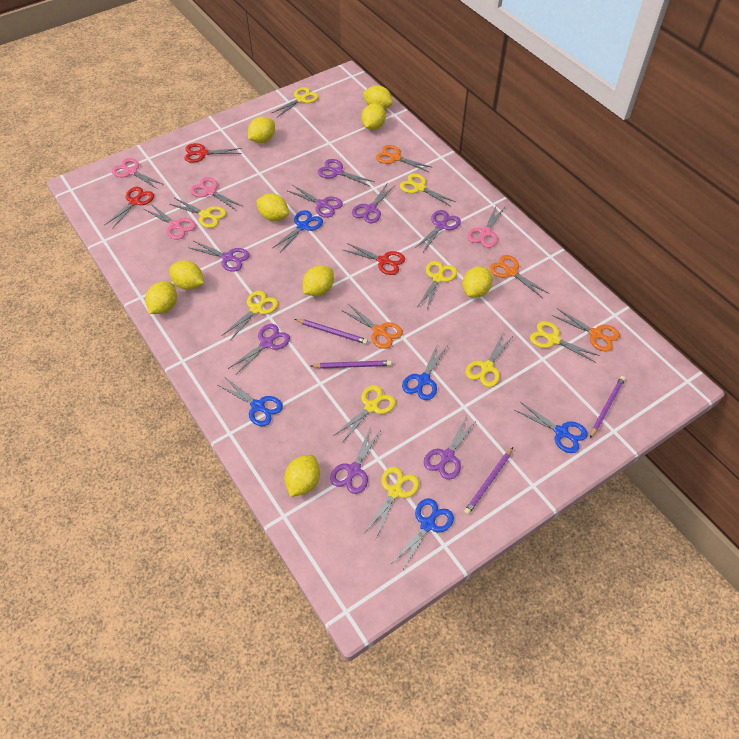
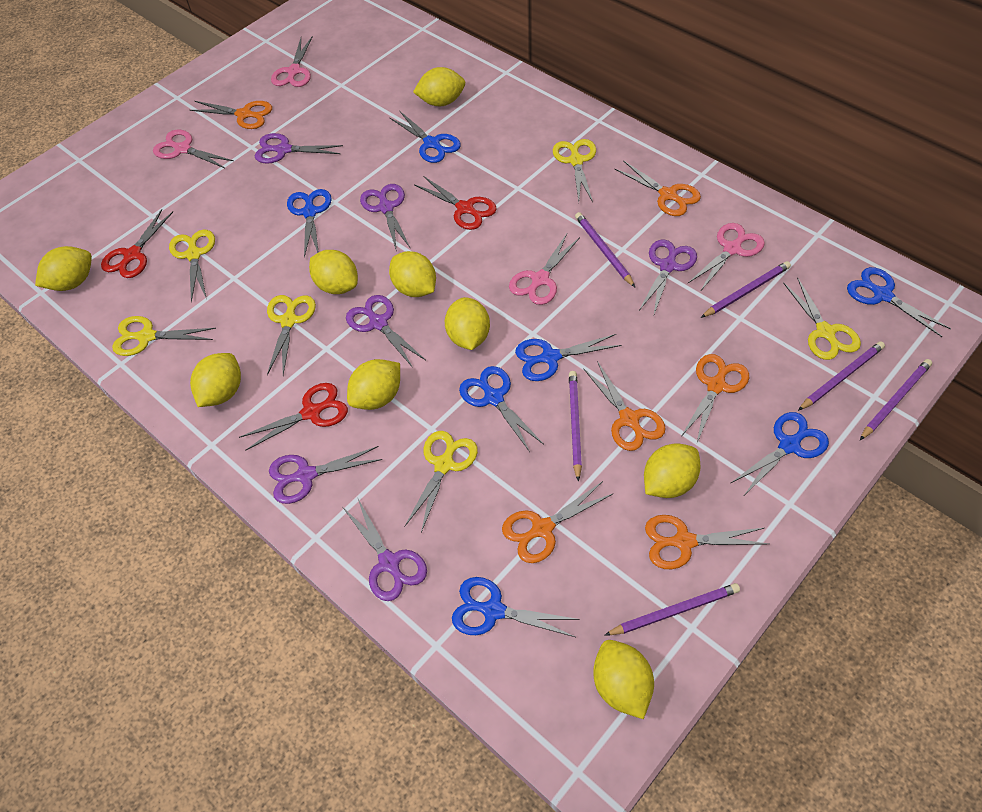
blue scissors: 5 -> 7
orange scissors: 4 -> 6
purple pencil: 4 -> 6
purple scissors: 8 -> 6
yellow scissors: 9 -> 6

